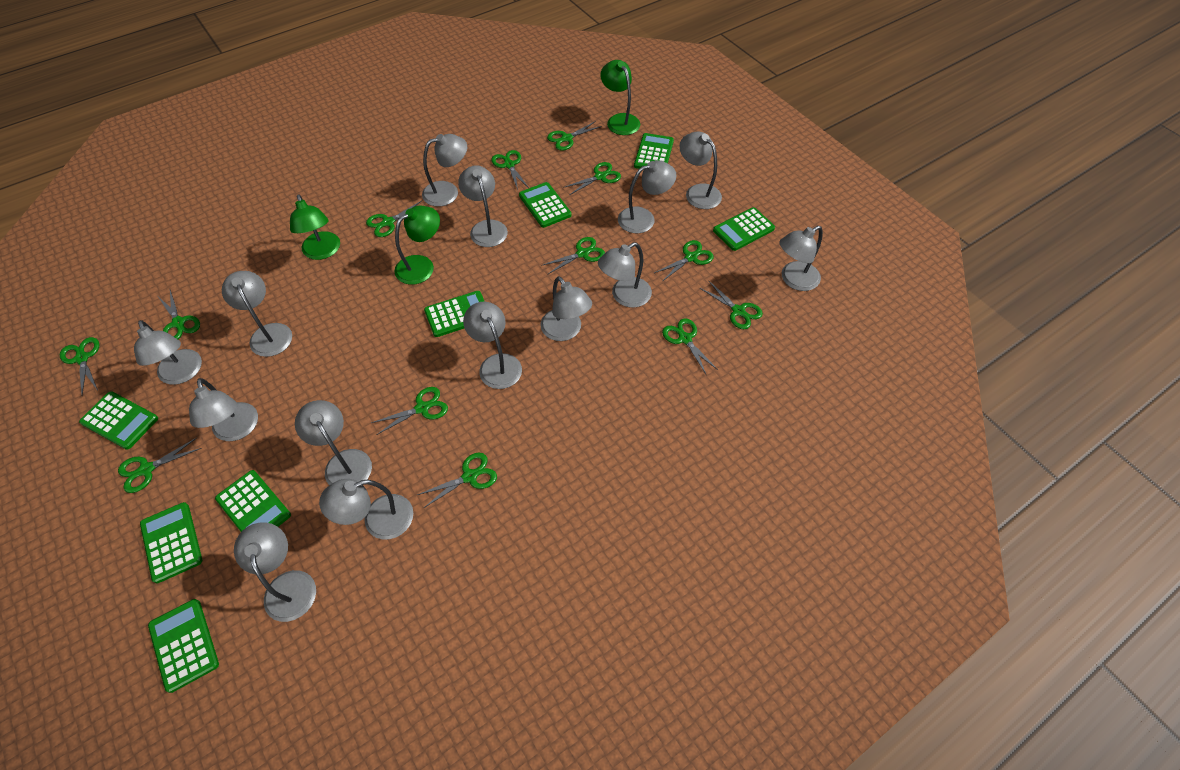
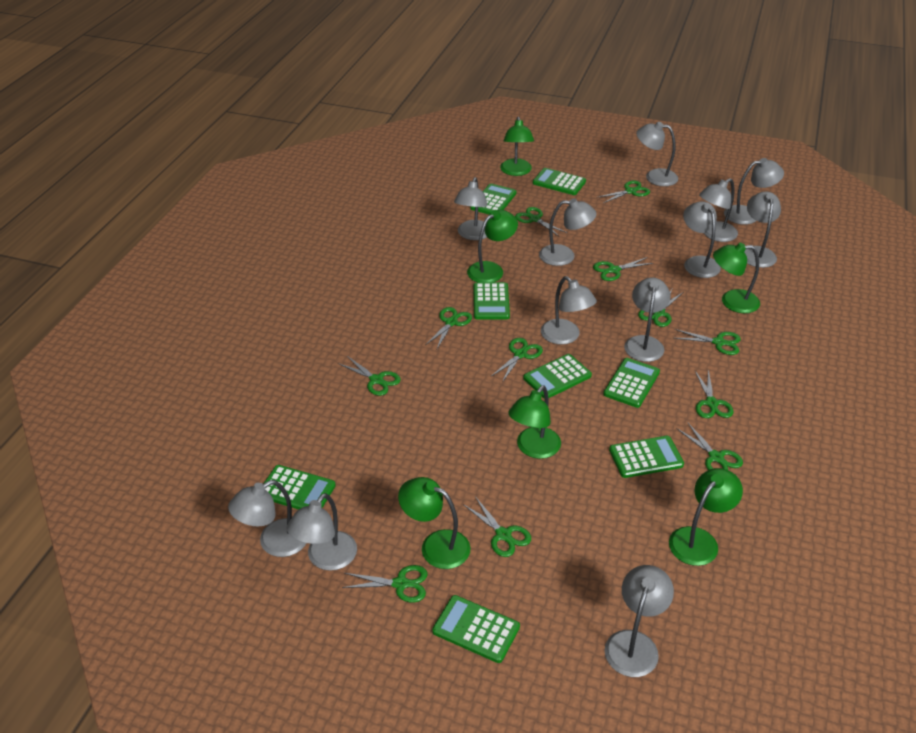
green lamp: 3 -> 6
green scissors: 13 -> 12
grey lamp: 14 -> 12

